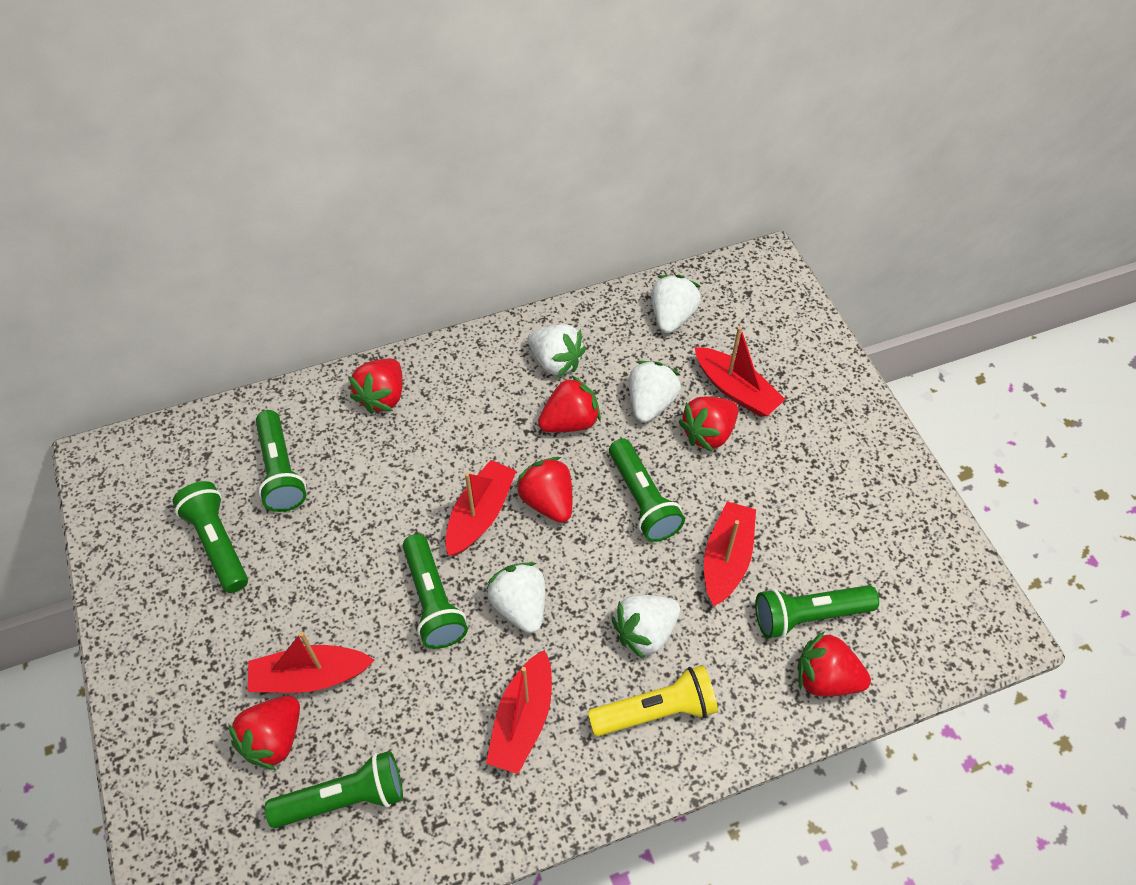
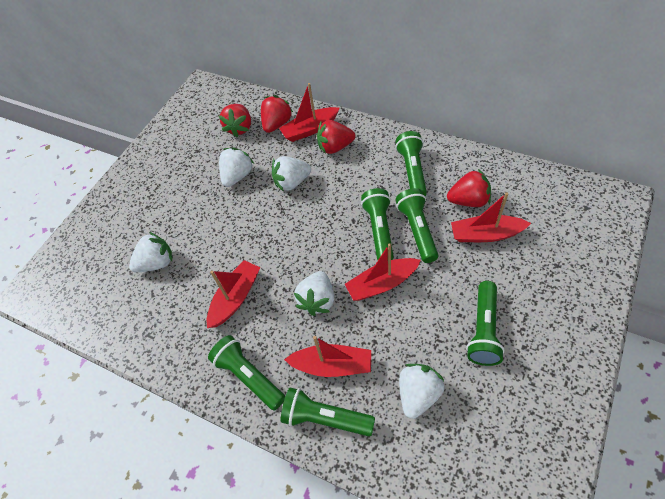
red strawberry: 6 -> 4
yellow flashlight: 1 -> 0

